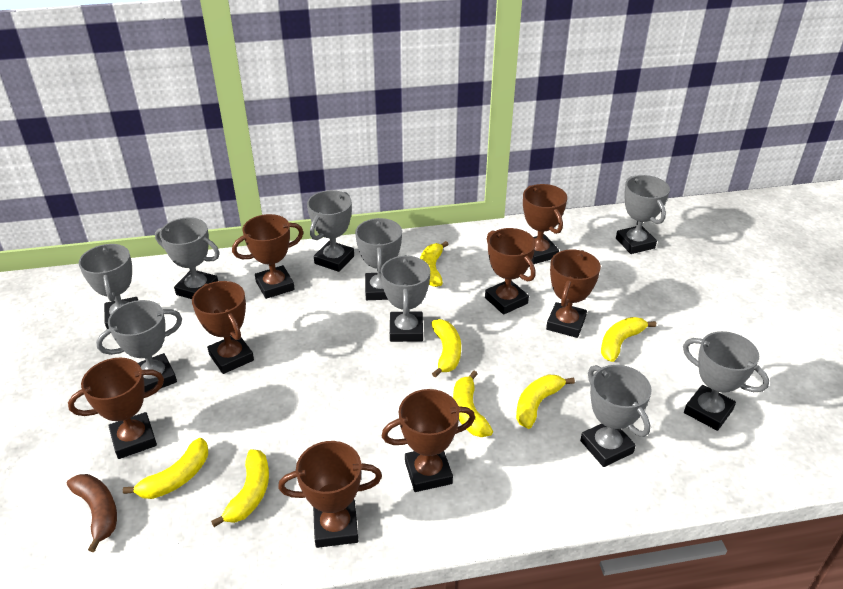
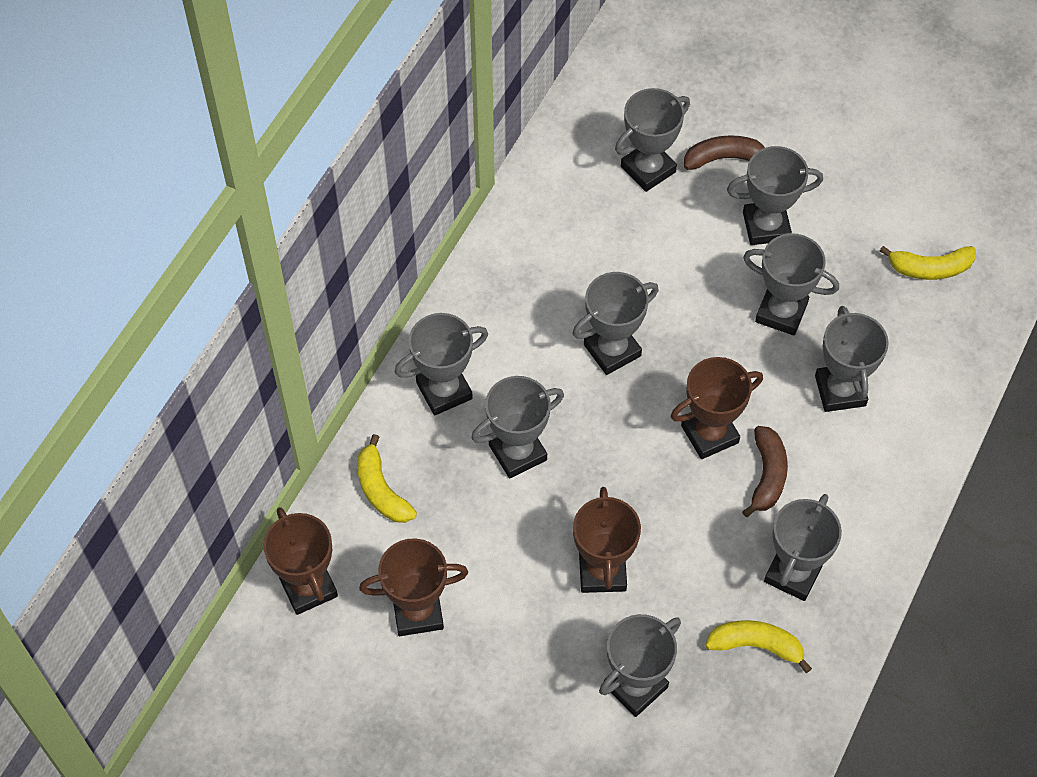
brown banana: 1 -> 2
brown trophy: 8 -> 4
yellow banana: 7 -> 3

